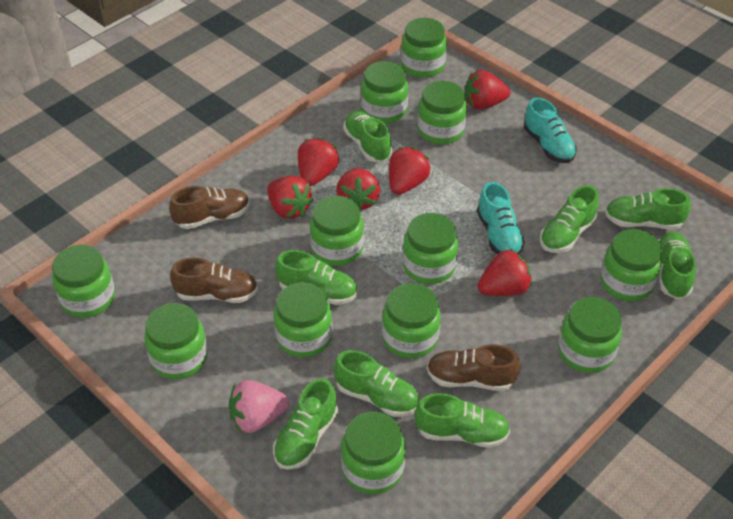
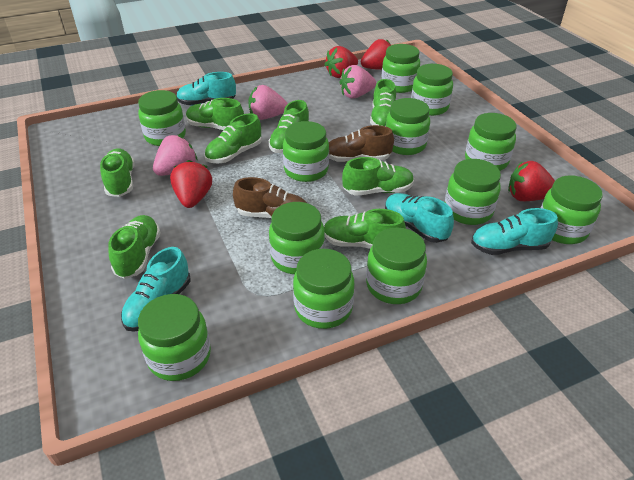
brown shoe: 3 -> 2
pink strawberry: 1 -> 3
red strawberry: 6 -> 4
turquoise shoe: 2 -> 4

